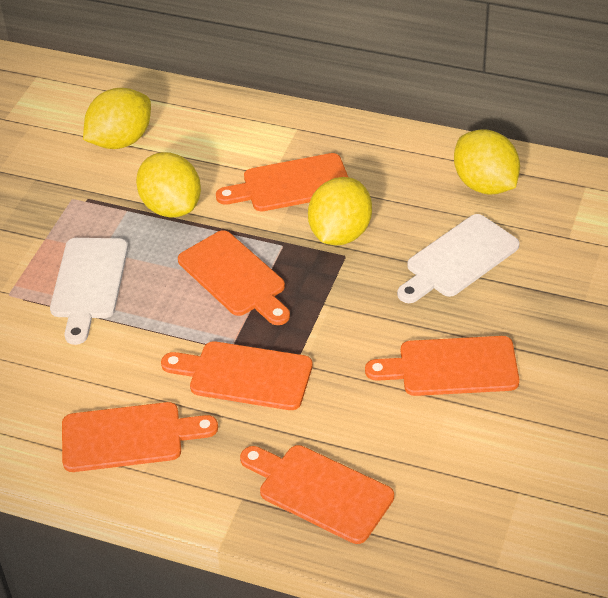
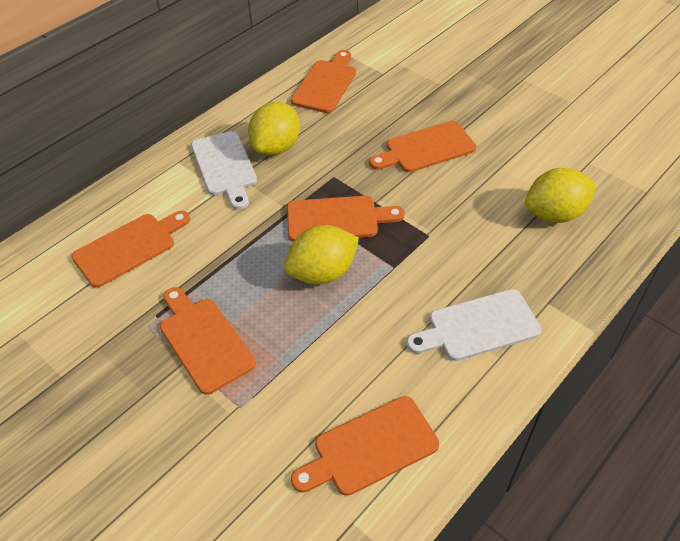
yellow lemon: 4 -> 3

